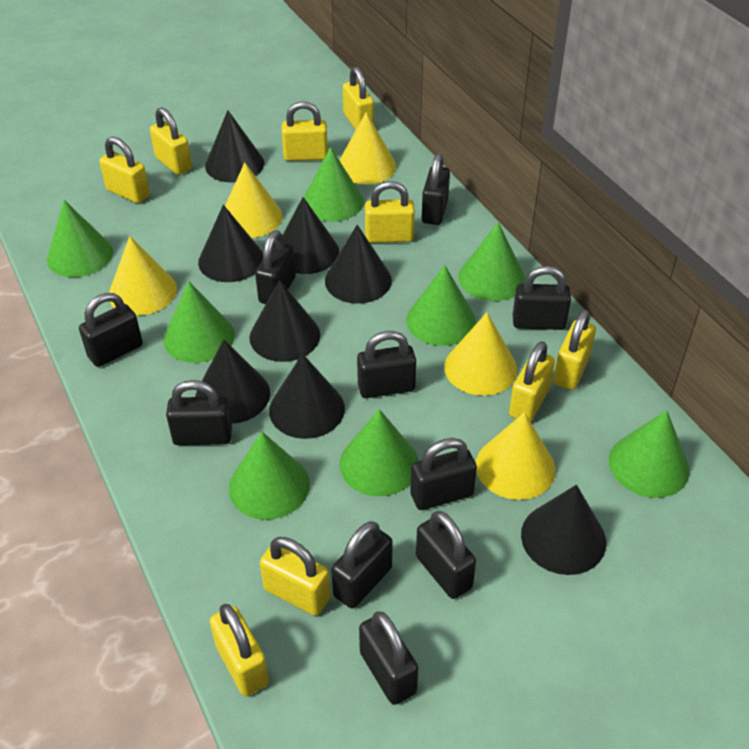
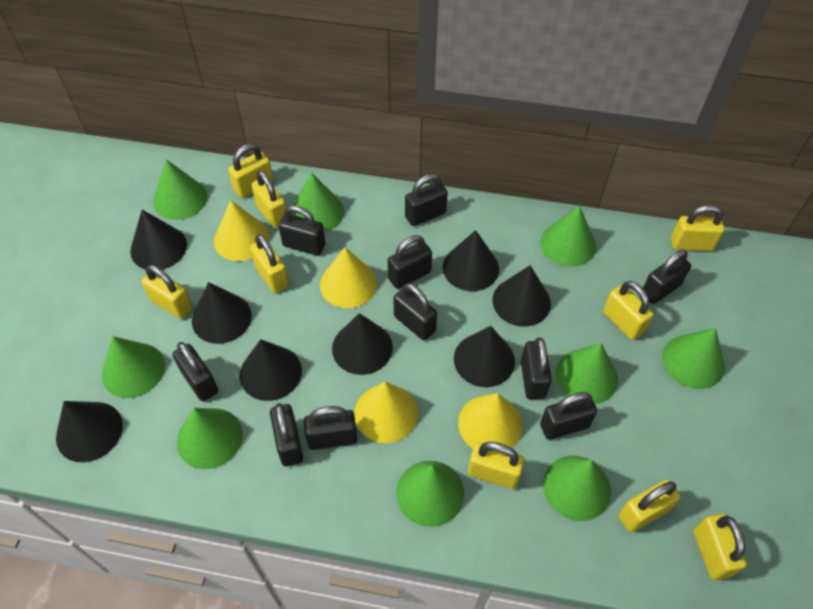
green cone: 8 -> 9
yellow cone: 5 -> 4

